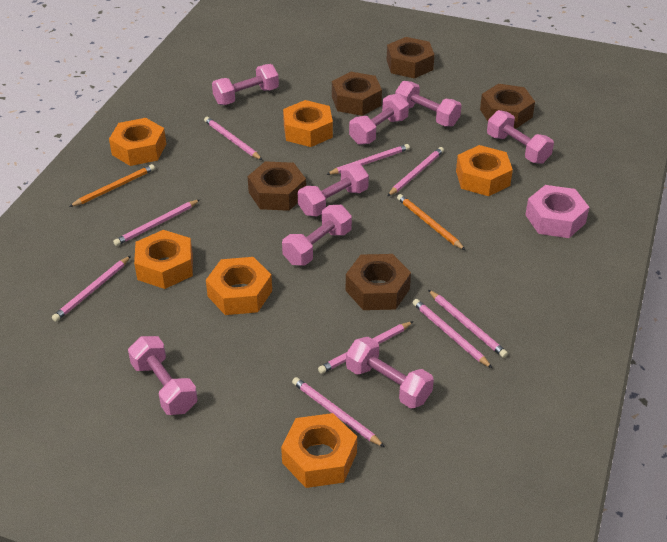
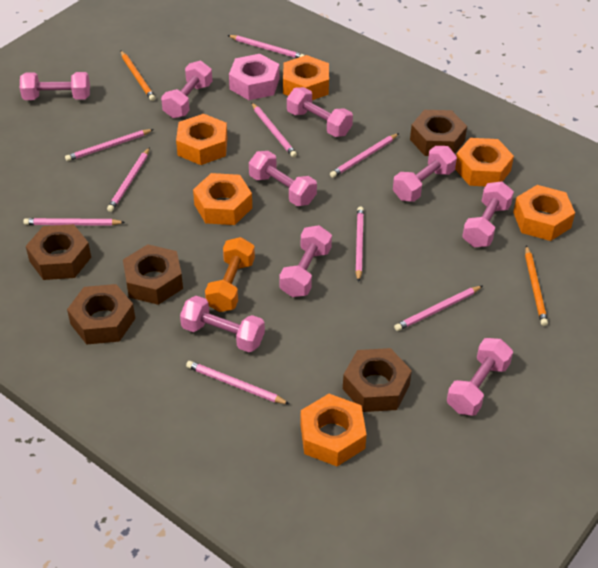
orange dumbbell: 0 -> 1
pink dumbbell: 8 -> 9

